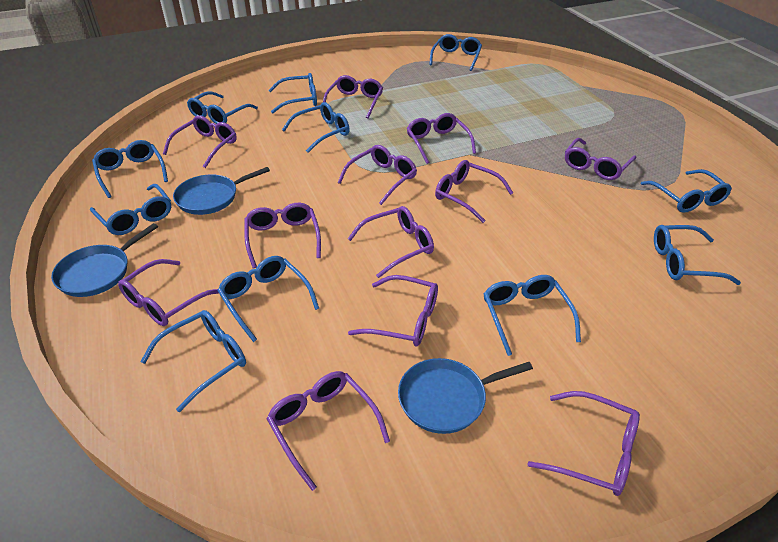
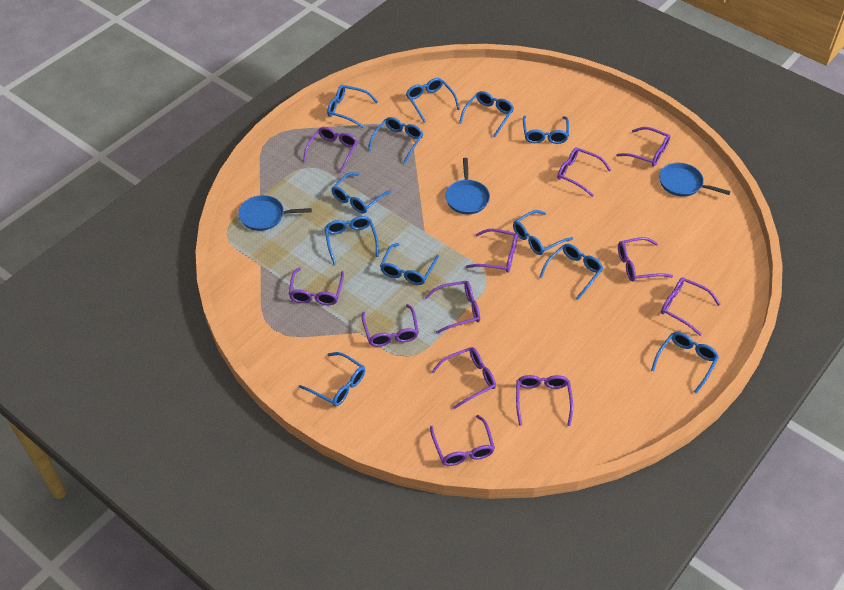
blue glasses: 11 -> 12

